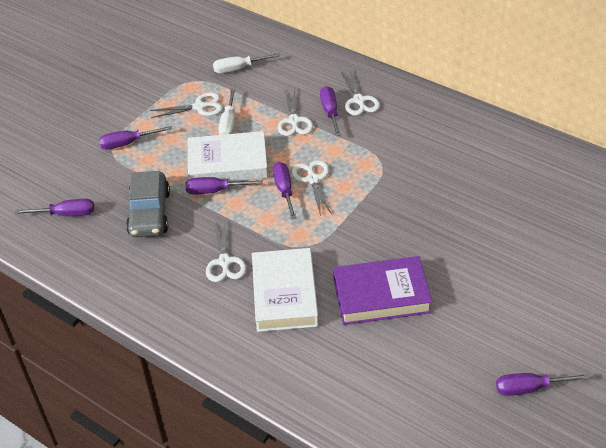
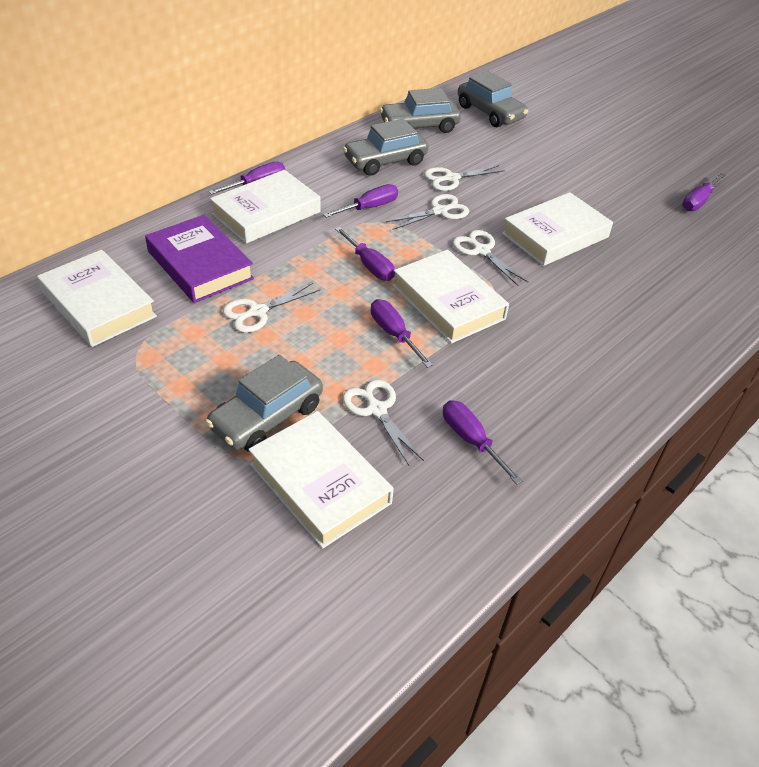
grey car: 1 -> 4
white book: 2 -> 5
white screwdriver: 2 -> 0

